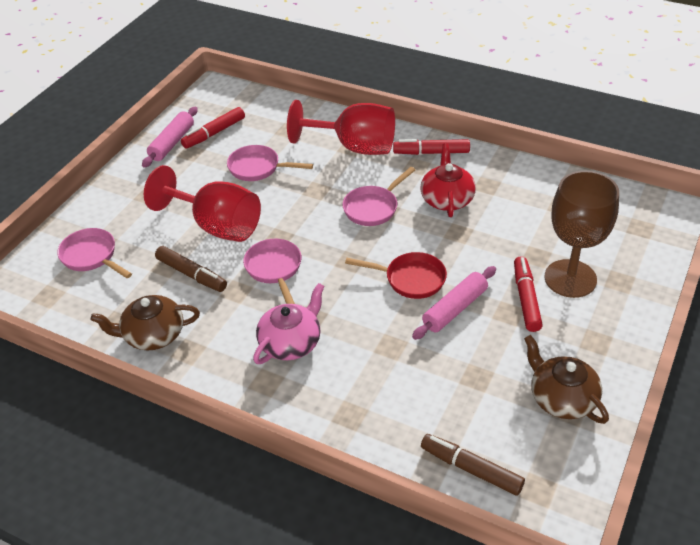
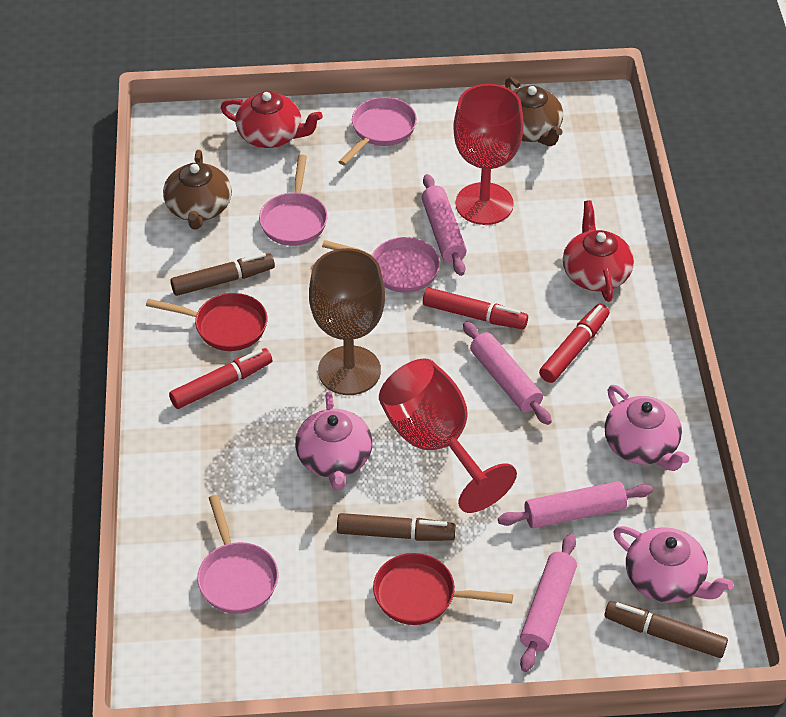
brown marker: 2 -> 3
pink rolling pin: 2 -> 4
pink teapot: 1 -> 3
red pan: 1 -> 2
red teapot: 1 -> 2

